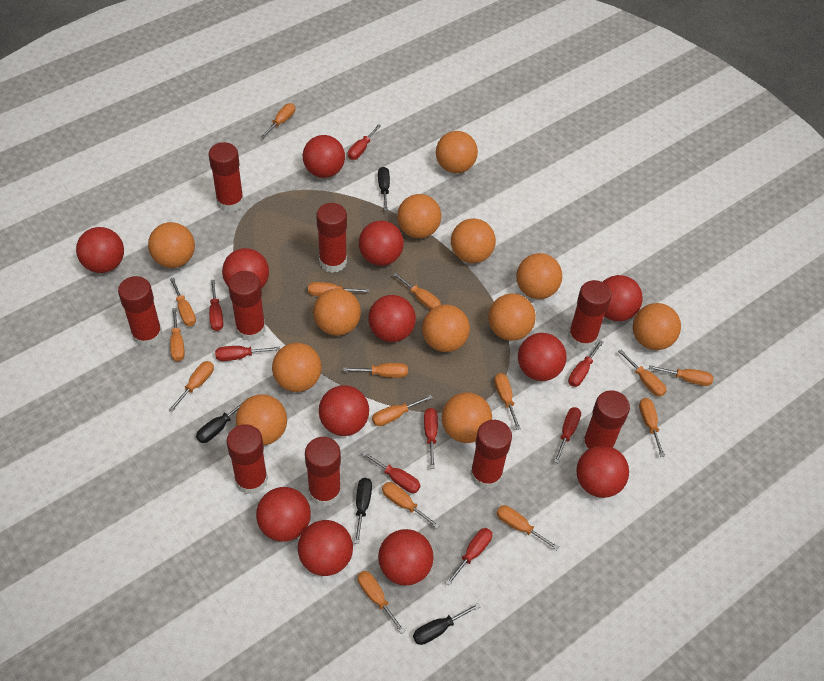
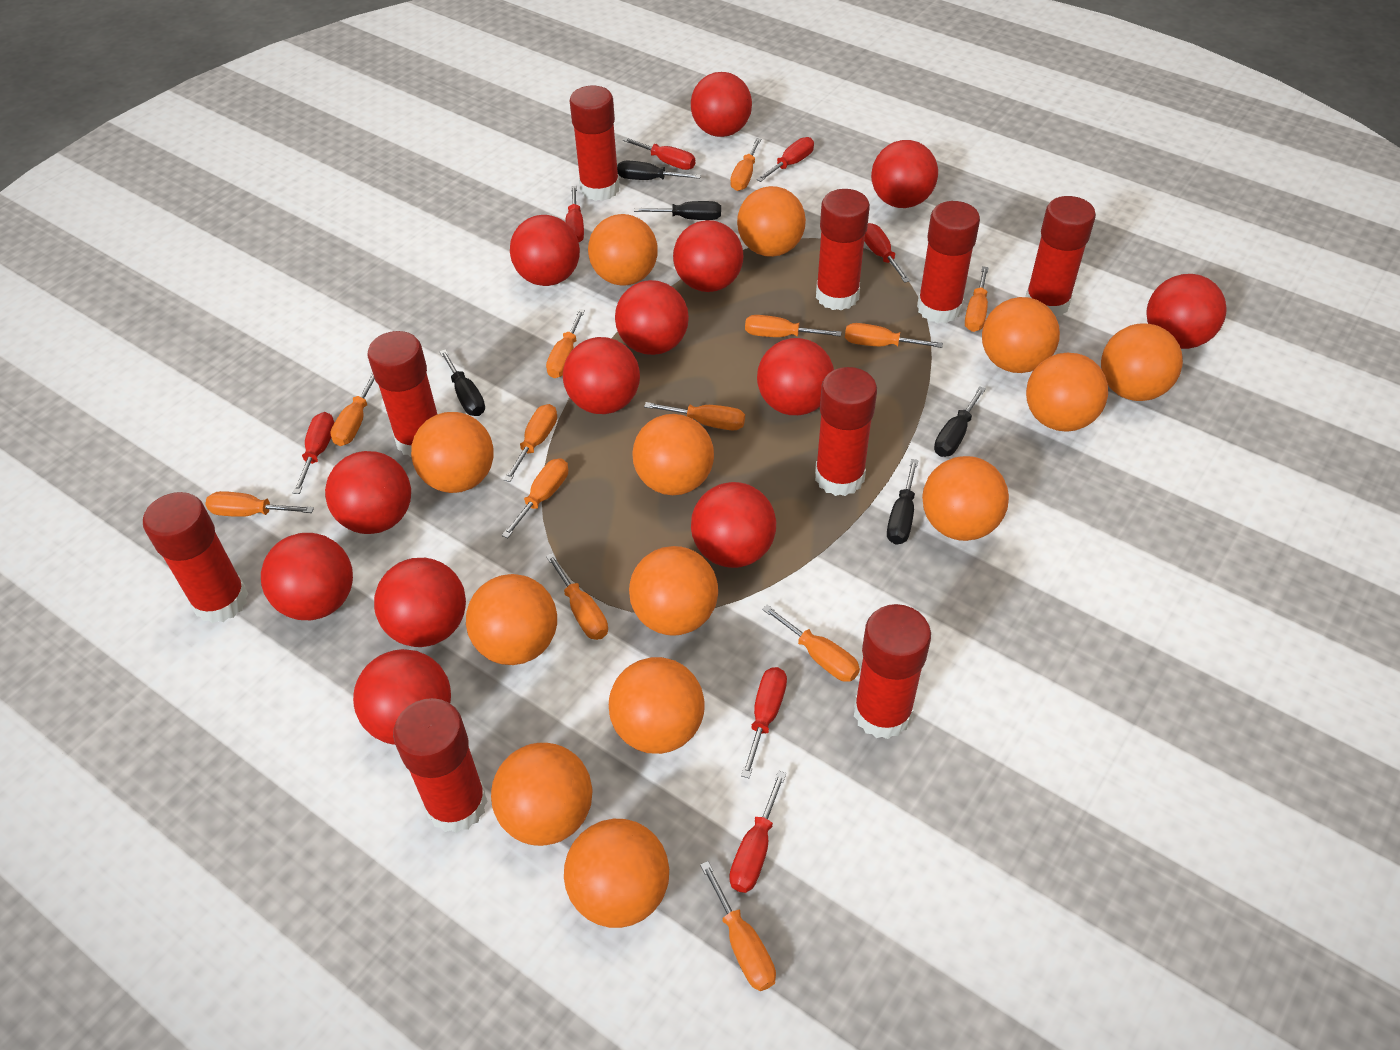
black screwdriver: 4 -> 5
orange ball: 12 -> 13
orange screwdriver: 15 -> 13
red ball: 12 -> 13
red screwdriver: 8 -> 7

